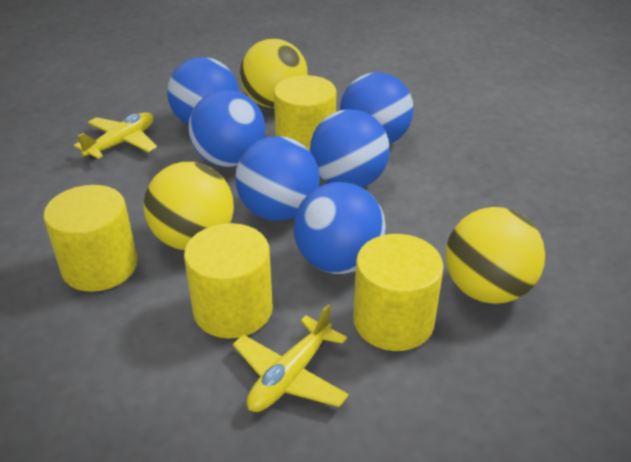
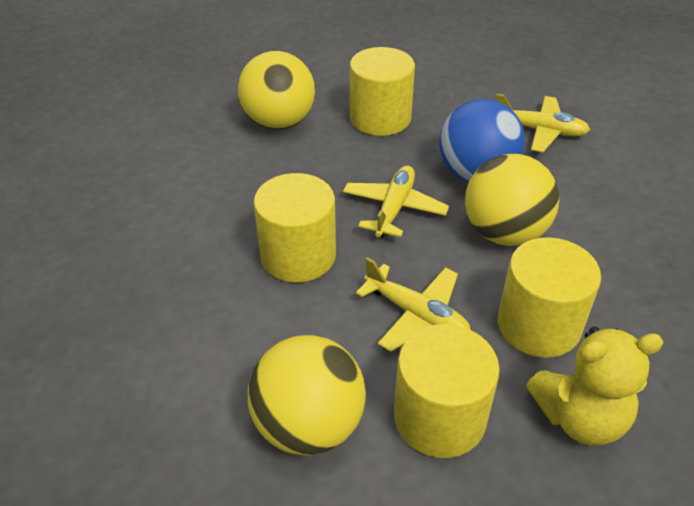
blue ball: 6 -> 1
yellow plane: 2 -> 3
yellow teddy bear: 0 -> 1

